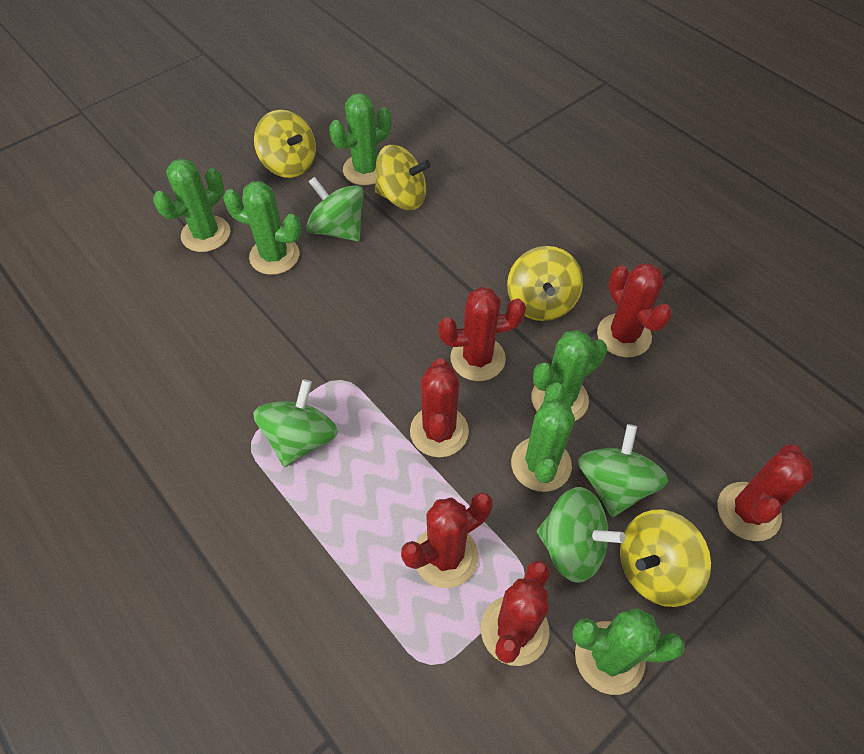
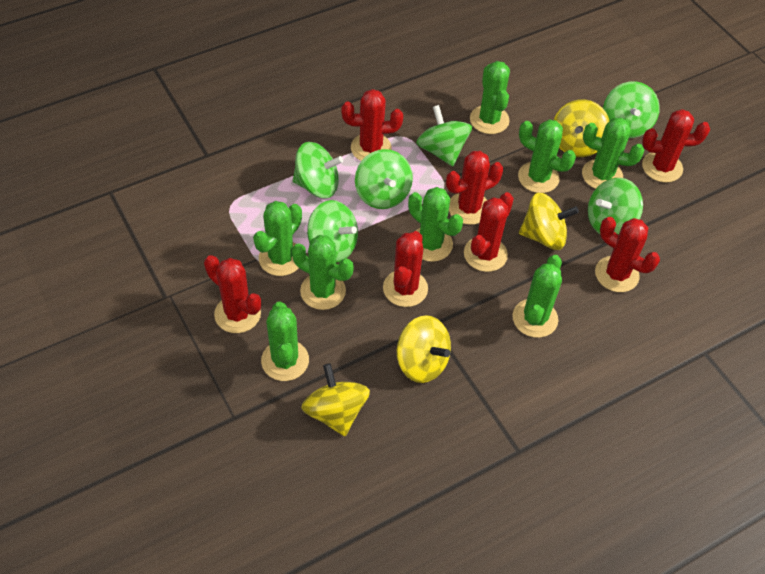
green cactus: 6 -> 8
green spinning top: 4 -> 6
red cactus: 6 -> 7

